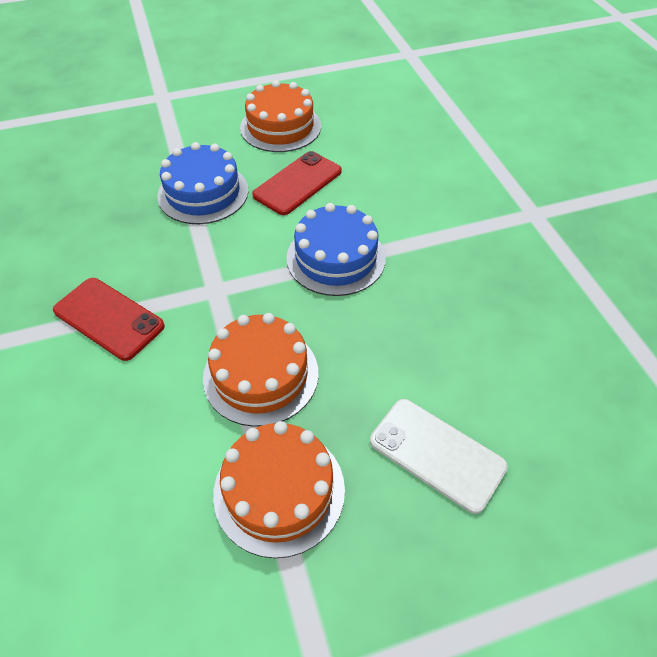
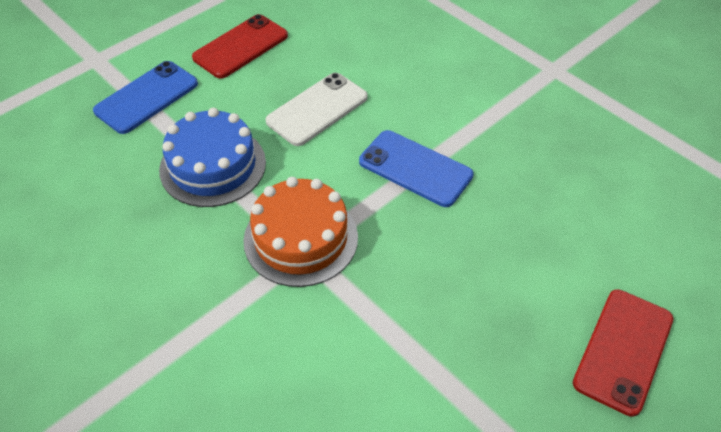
blue cake: 2 -> 1
blue phone: 0 -> 2
orange cake: 3 -> 1

